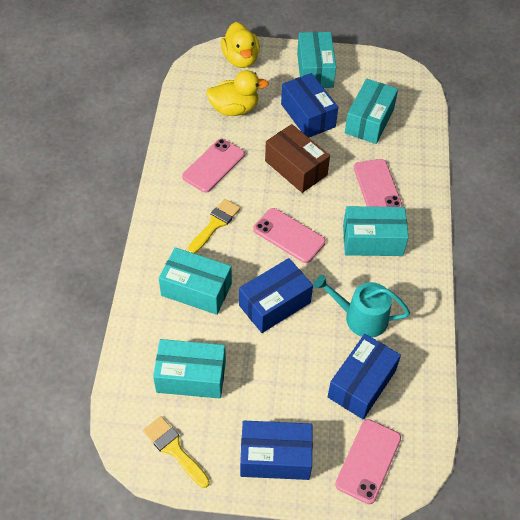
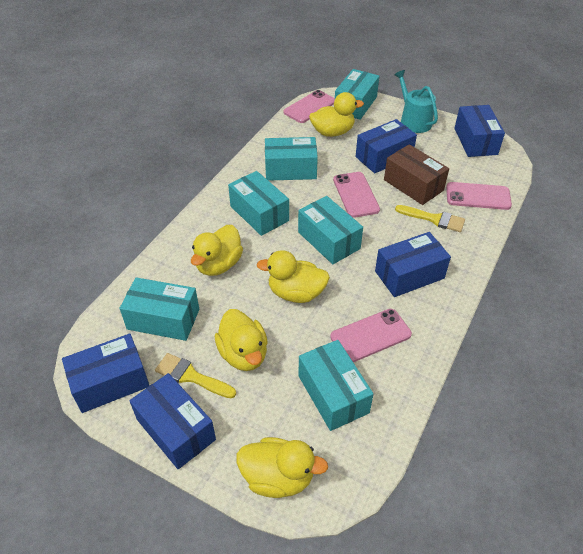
blue box: 4 -> 5
turquoise box: 5 -> 6
yellow duck: 2 -> 5

